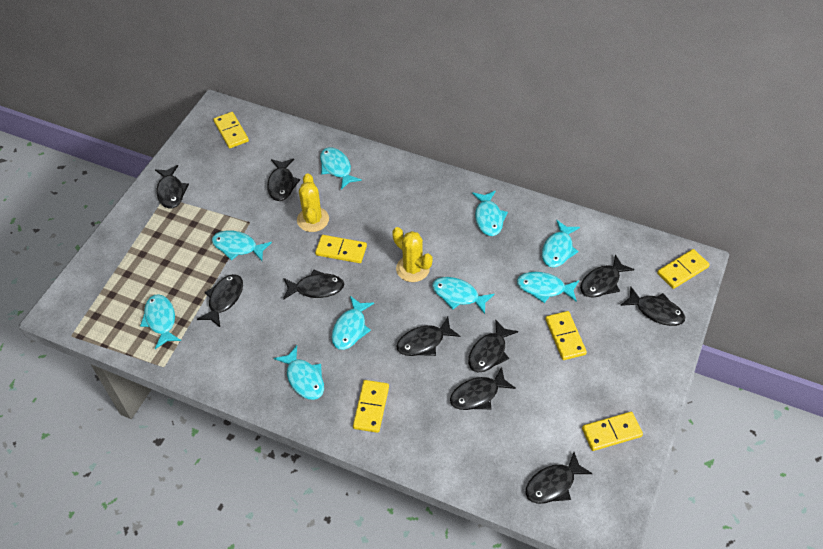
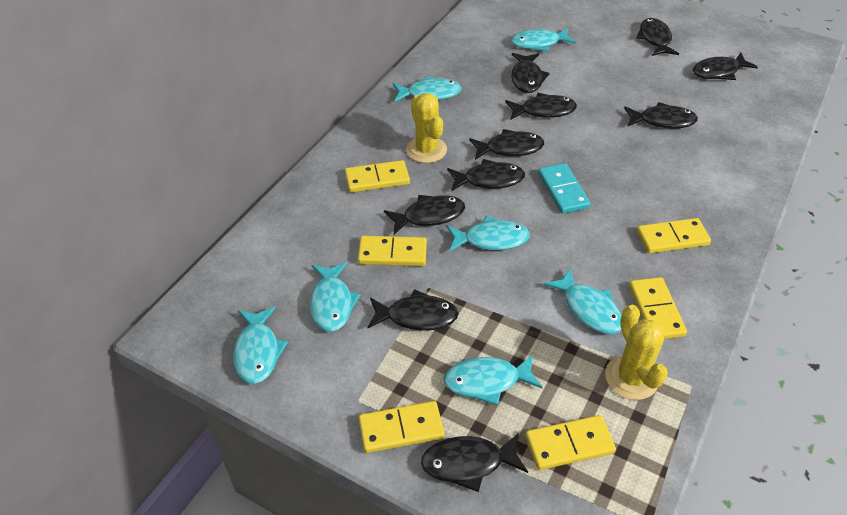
turquoise domino: 0 -> 1
turquoise fish: 9 -> 7

